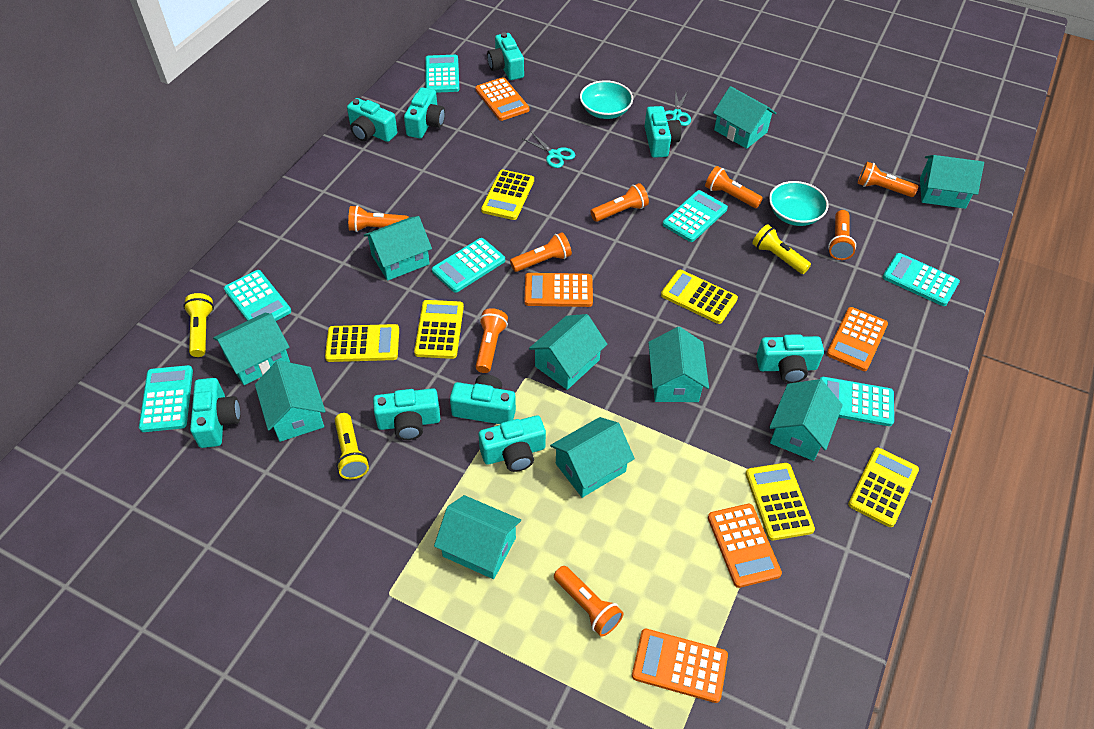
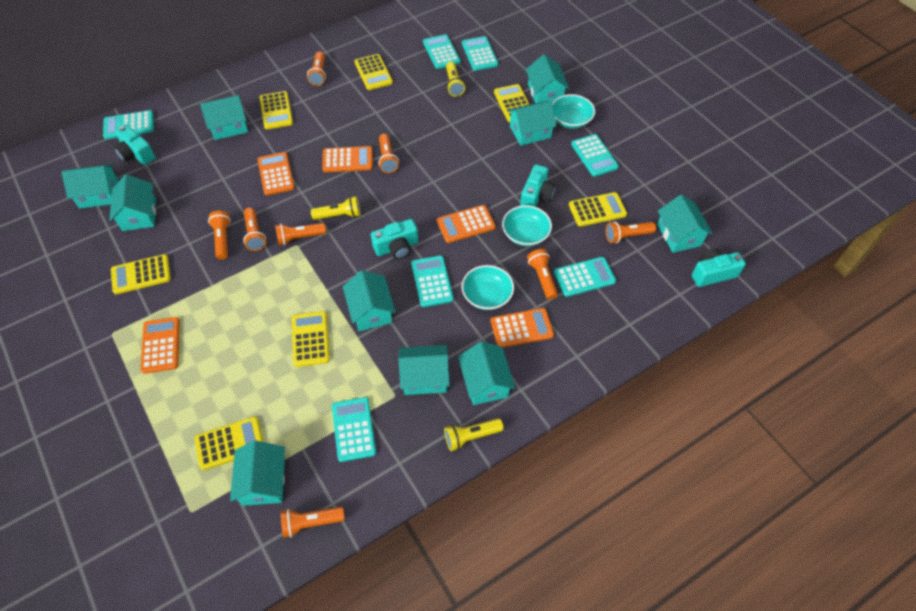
turquoise bowl: 2 -> 3
turquoise camera: 9 -> 4
turquoise scissors: 2 -> 0
yellow calculator: 6 -> 7

